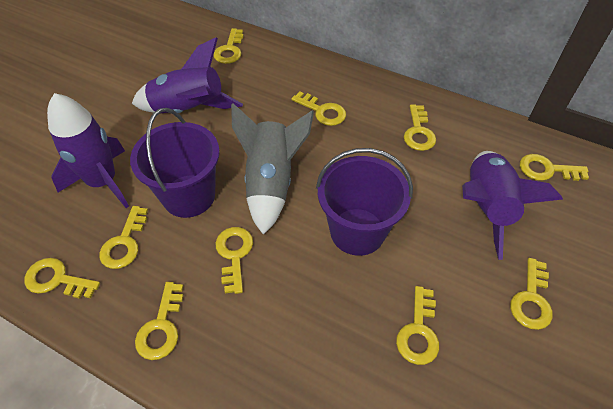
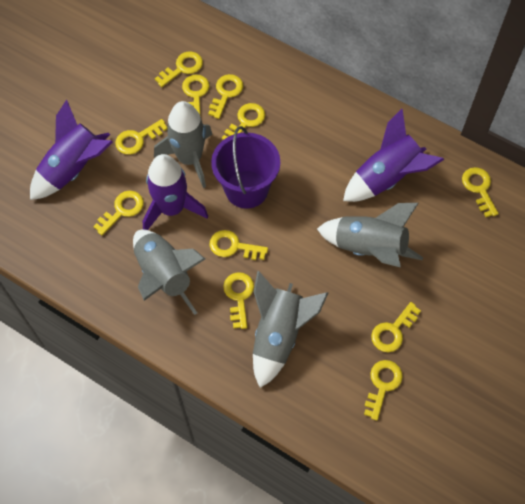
grey rocket: 1 -> 4
purple bucket: 2 -> 1
yellow key: 10 -> 11

